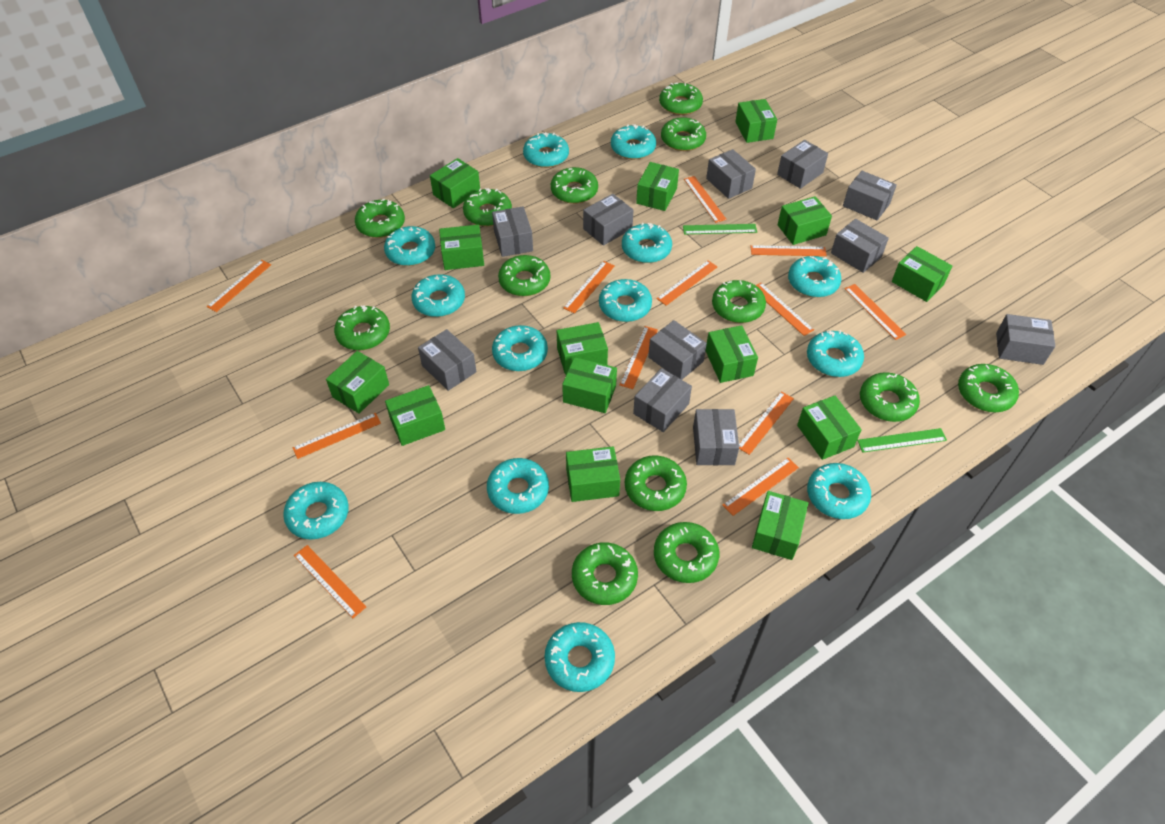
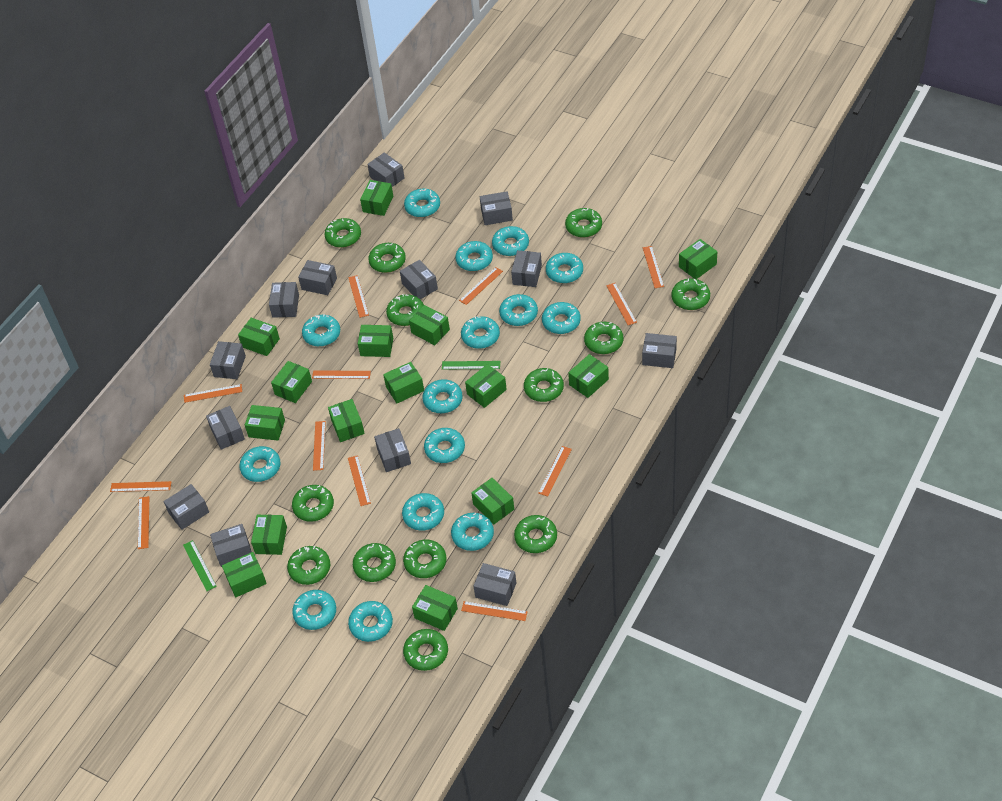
green box: 14 -> 15
grey box: 11 -> 13
turquoise donut: 13 -> 15

